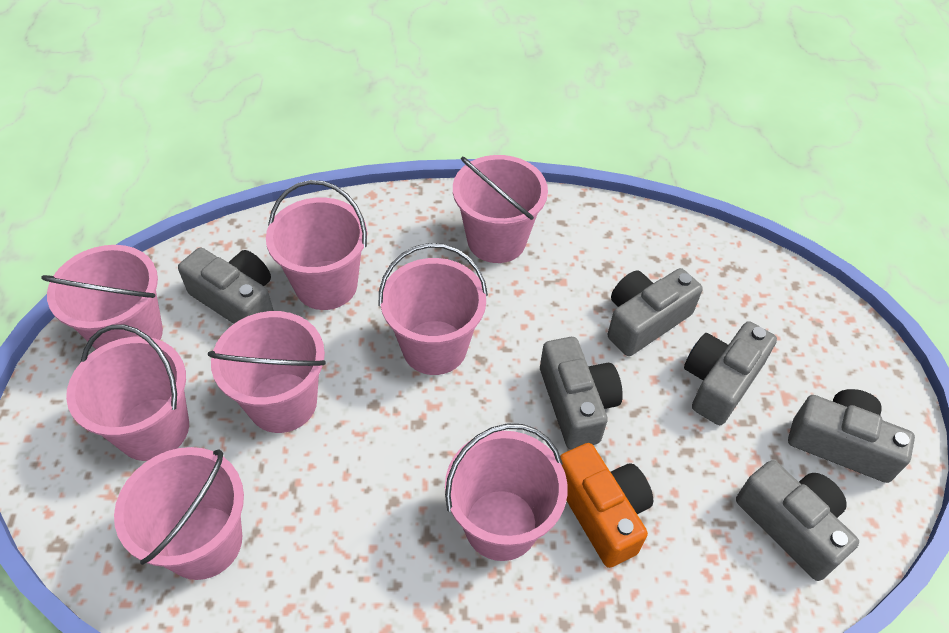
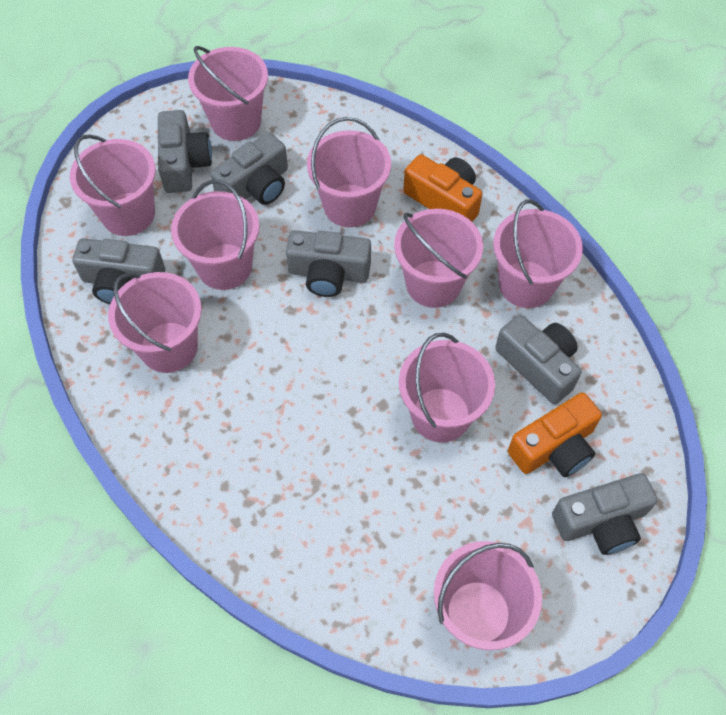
orange camera: 1 -> 2
pink bucket: 8 -> 9

